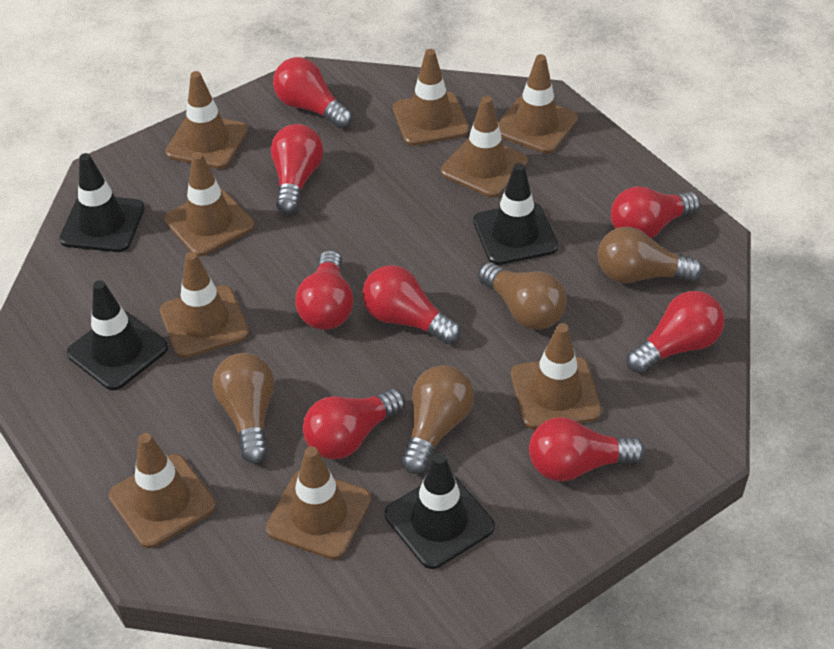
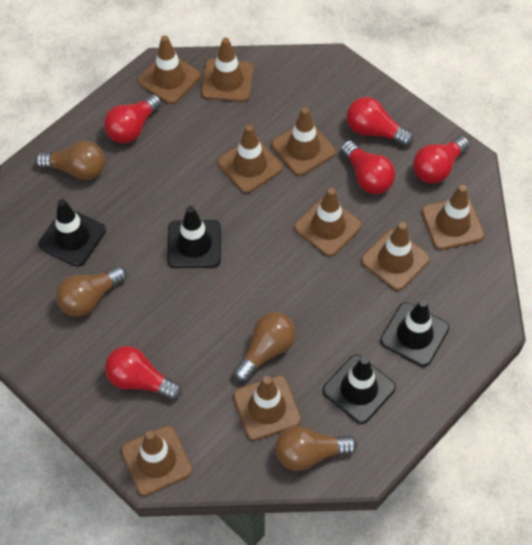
red light bulb: 8 -> 5

